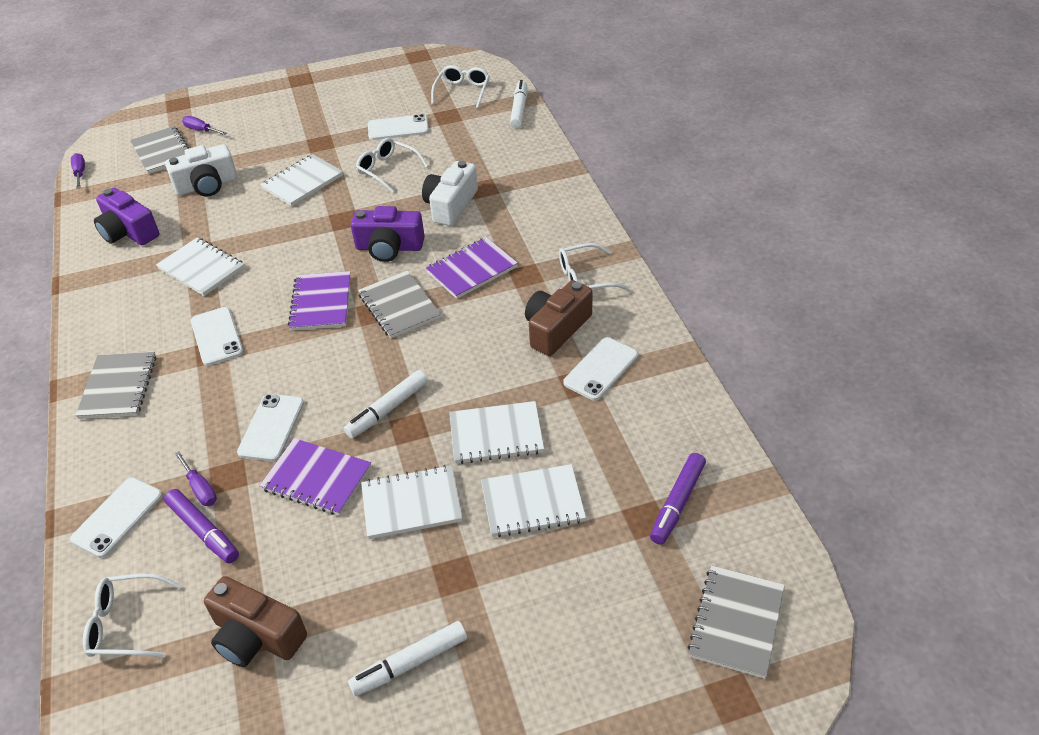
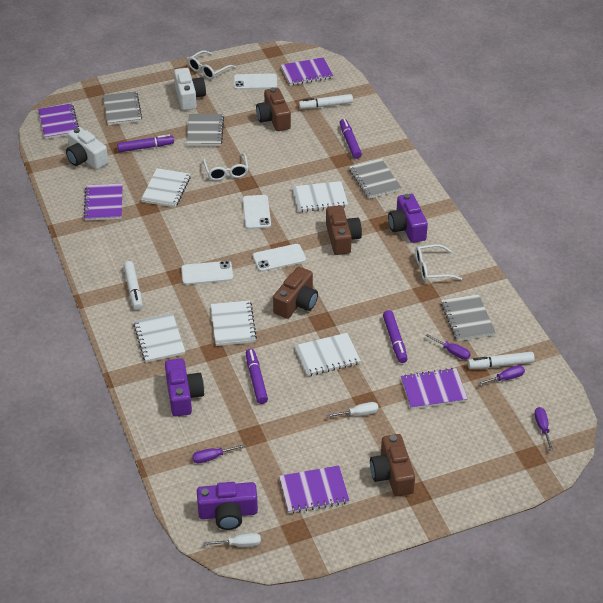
brown camera: 2 -> 4
purple camera: 2 -> 3
purple marker: 2 -> 4
purple notebook: 3 -> 5
purple screwdriver: 3 -> 4
white glasses: 4 -> 3
white phone: 5 -> 4
white screwdriver: 0 -> 2

